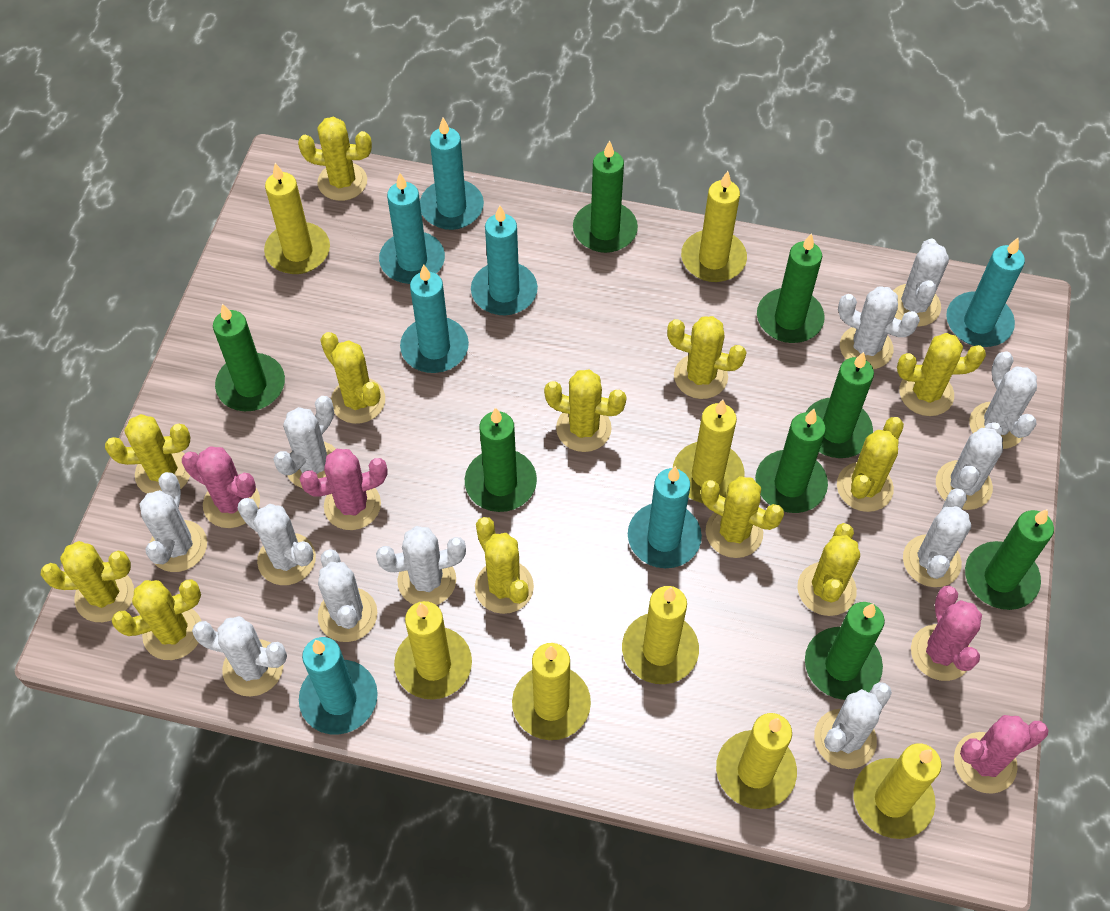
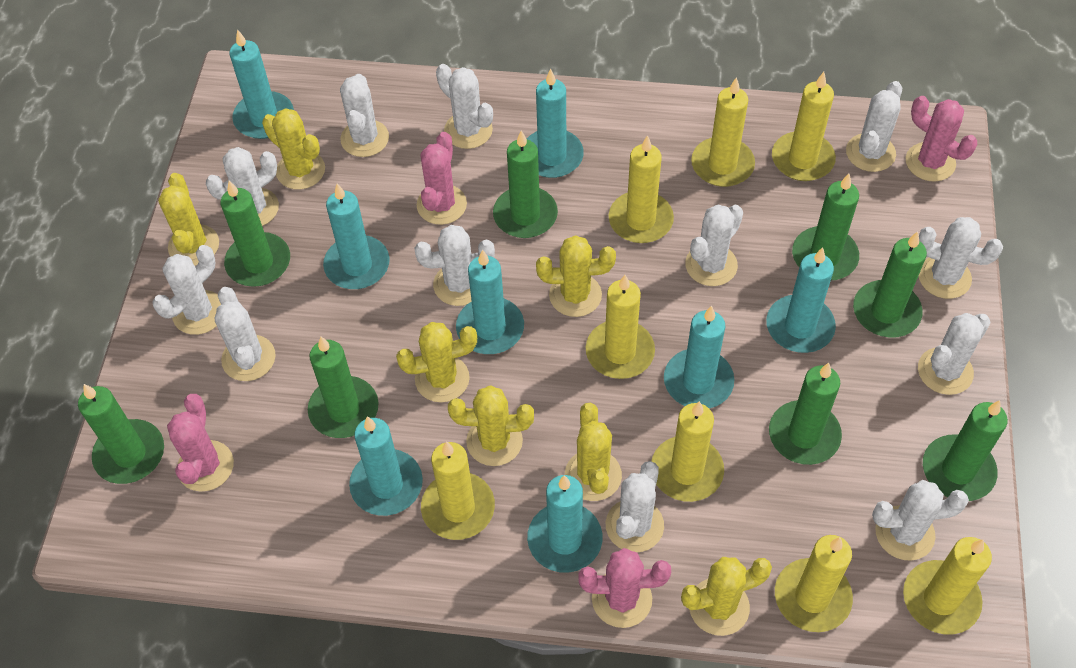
turquoise candle: 7 -> 8
yellow cactus: 12 -> 7

